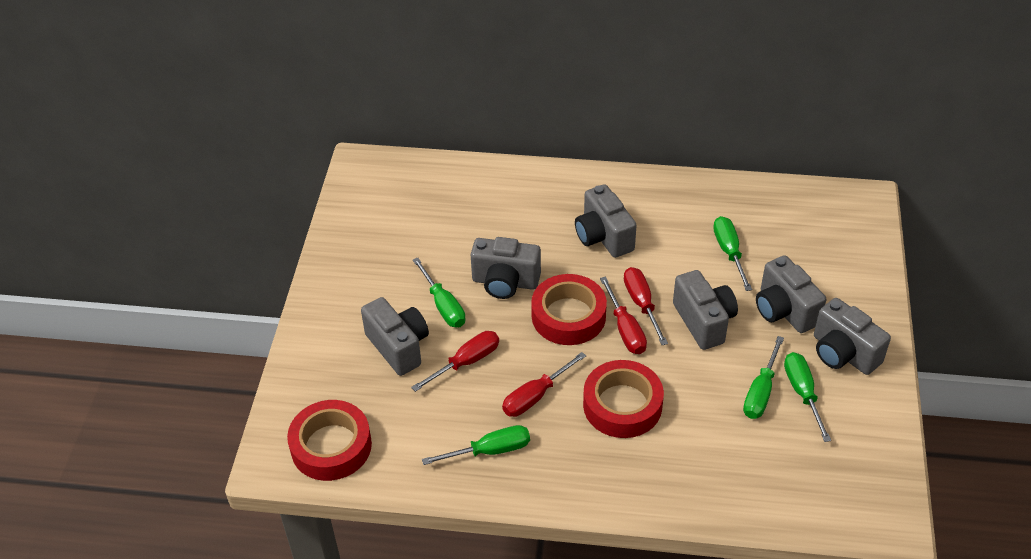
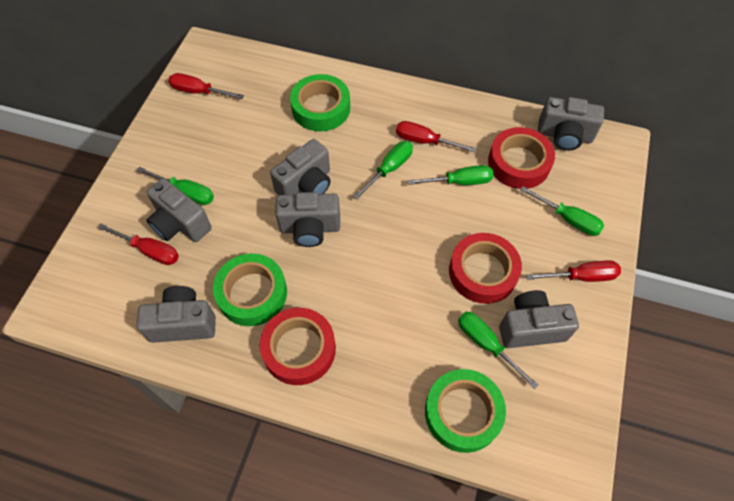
green tape: 0 -> 3

